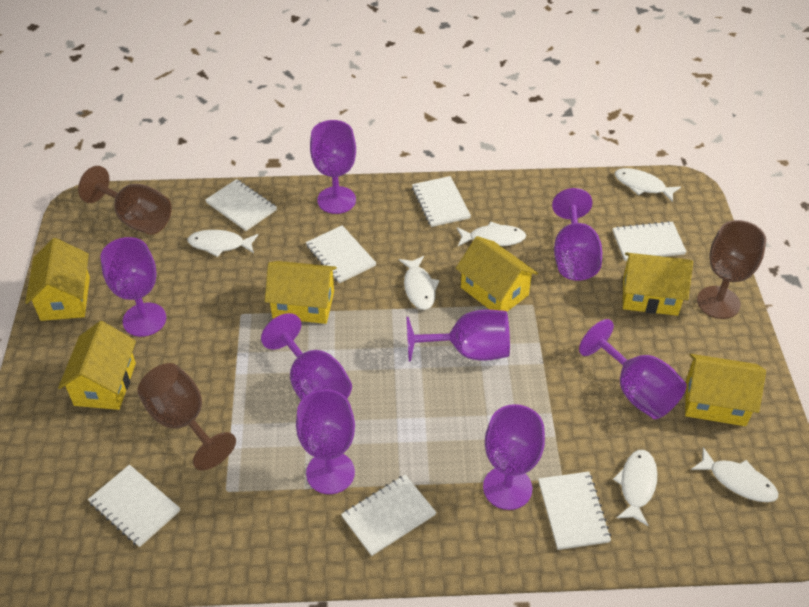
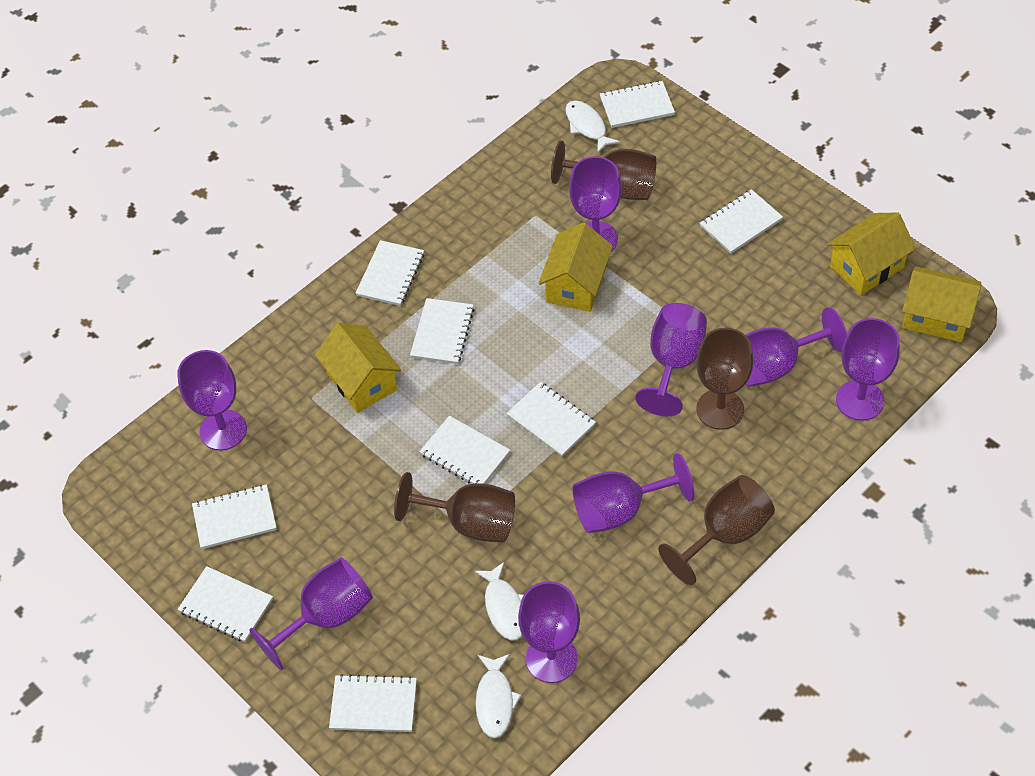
brown goblet: 3 -> 4
white fish: 6 -> 3
white notebook: 7 -> 9
yellow house: 6 -> 4

